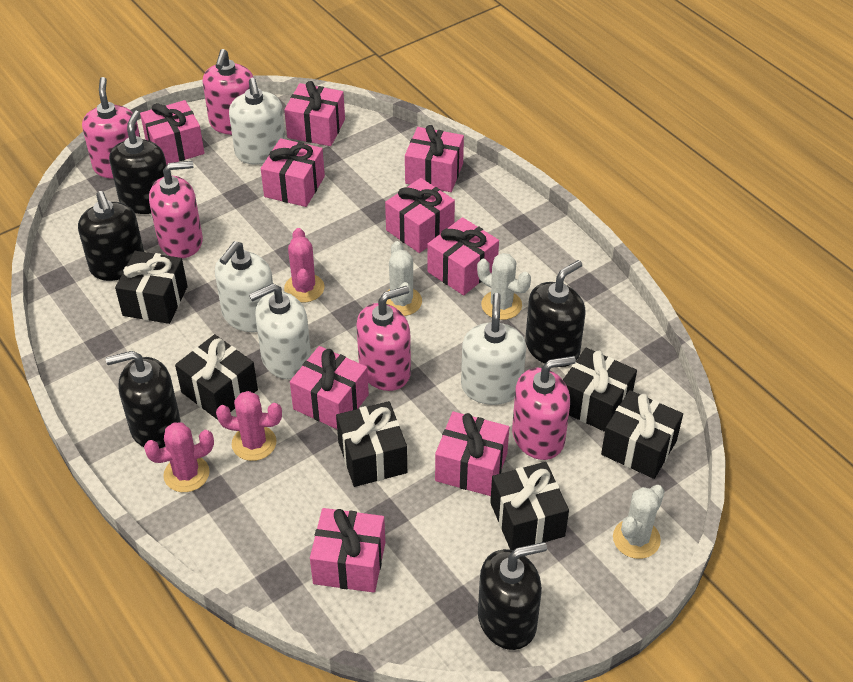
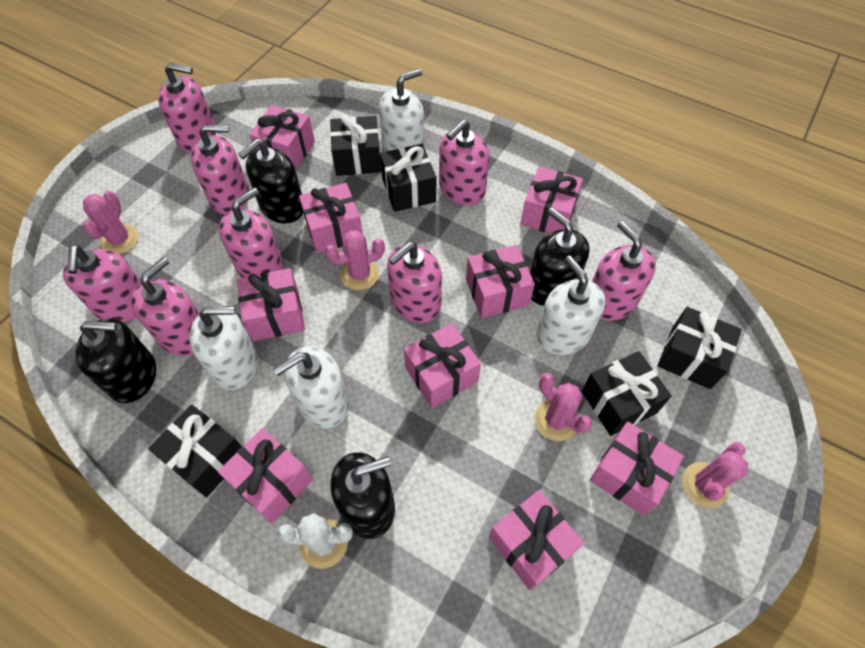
black gift: 6 -> 5
black soap dispenser: 5 -> 4
pink cactus: 3 -> 4
pink soap dispenser: 5 -> 8
white cactus: 3 -> 1

